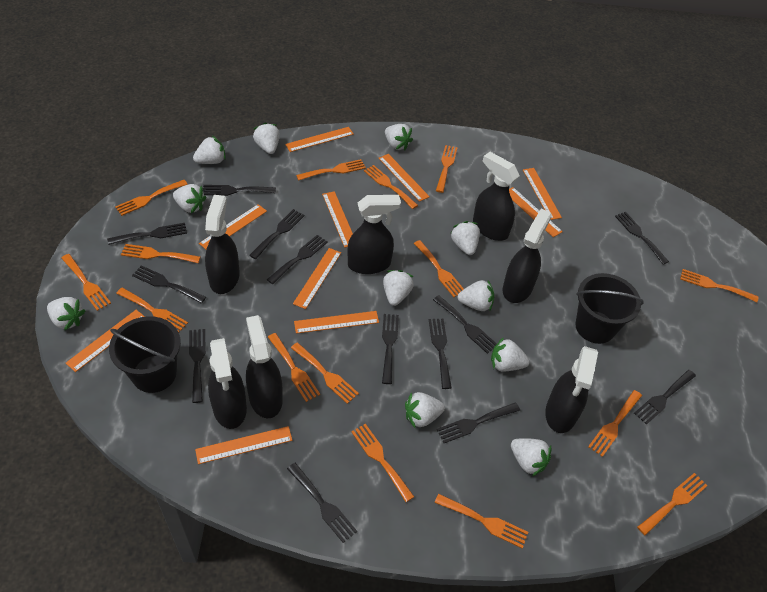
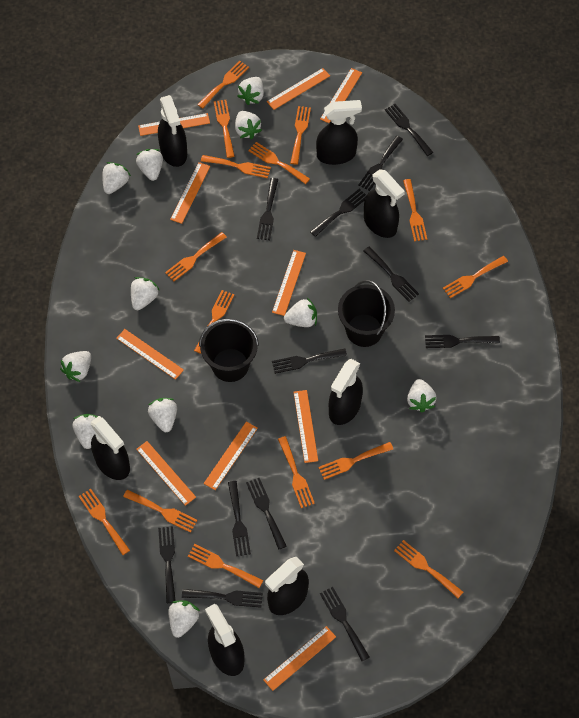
black fork: 13 -> 12

